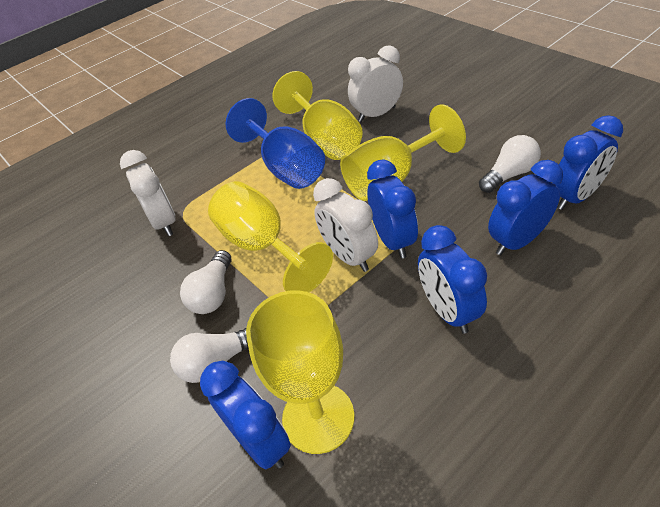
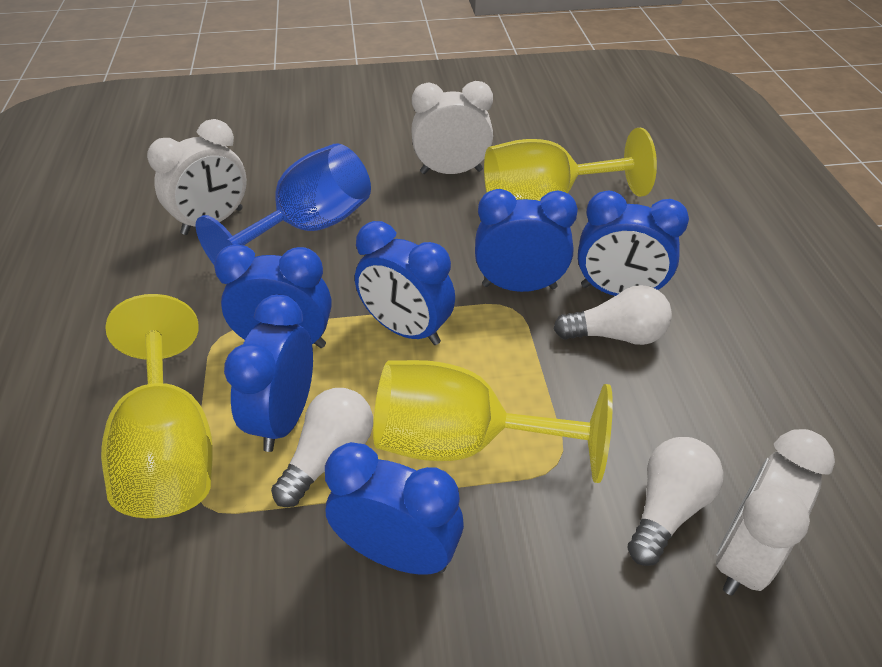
blue clock: 5 -> 6
yellow goblet: 4 -> 3

